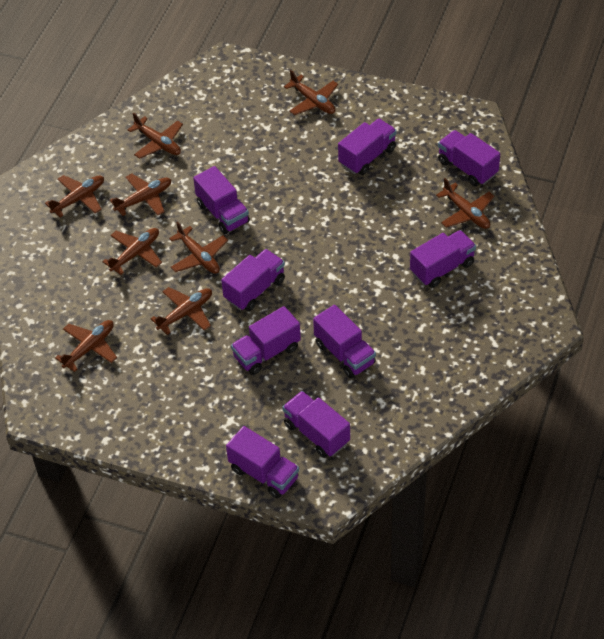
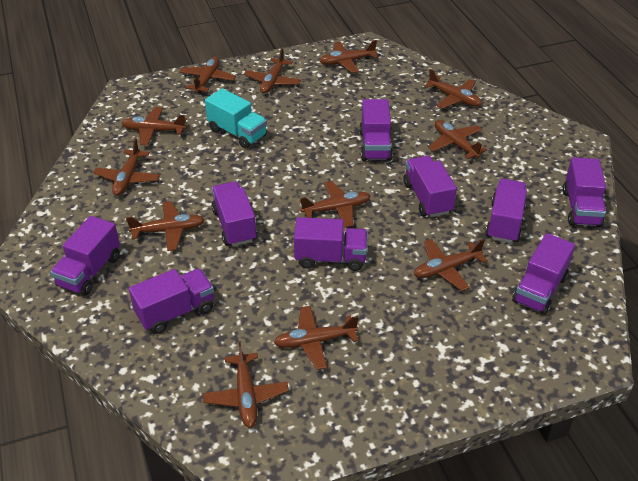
brown plane: 9 -> 12
turquoise truck: 0 -> 1

